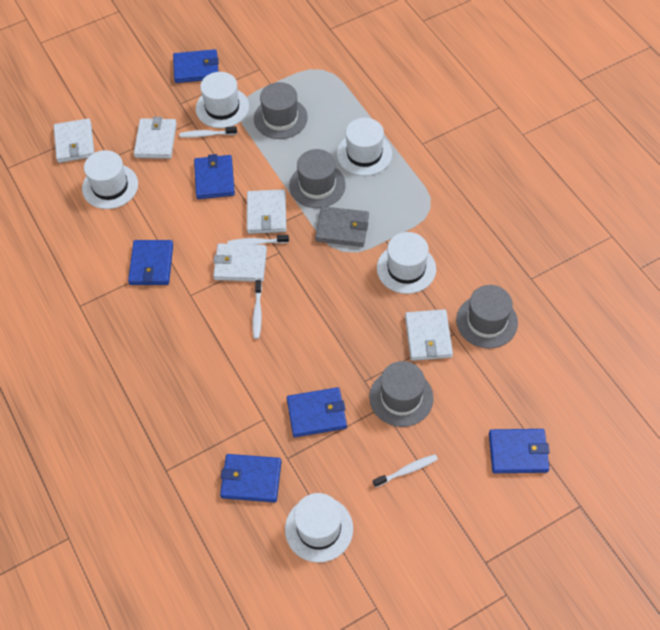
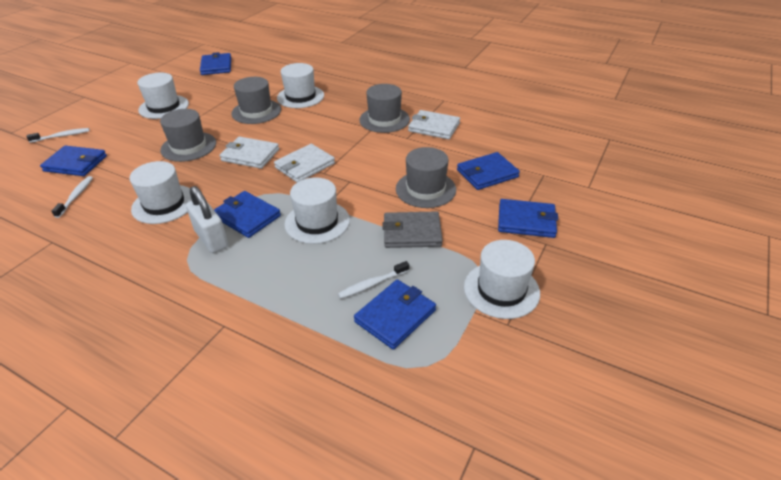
white padlock: 0 -> 1
white toothbrush: 4 -> 3
white wallet: 5 -> 3

